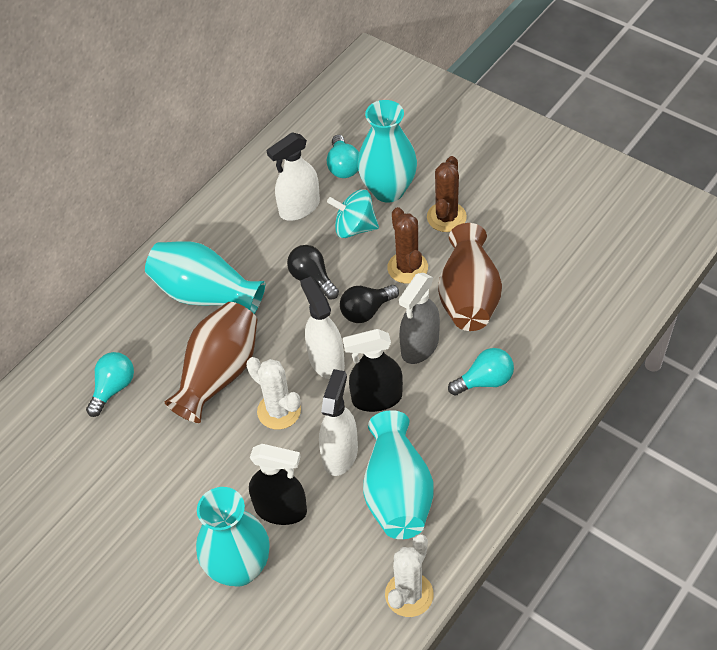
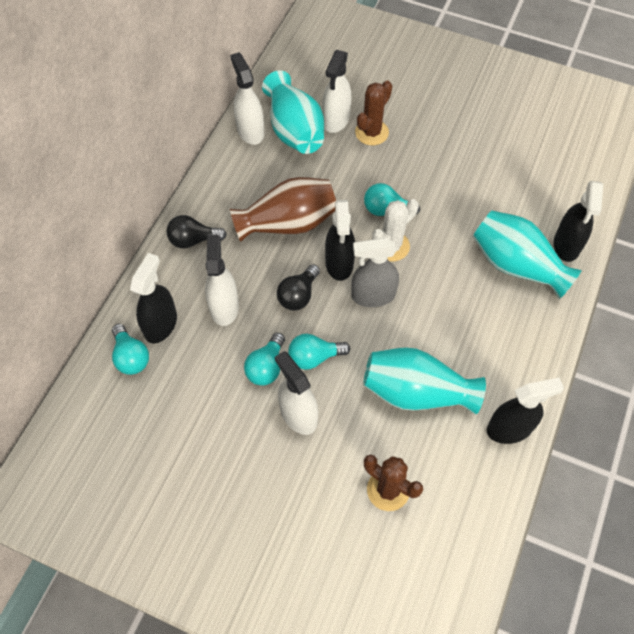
black spray bottle: 2 -> 4
brown vase: 2 -> 1
turquoise light bulb: 3 -> 4
turquoise spinning top: 1 -> 0
turquoise vase: 4 -> 3
white cactus: 2 -> 1
white spray bottle: 3 -> 4

